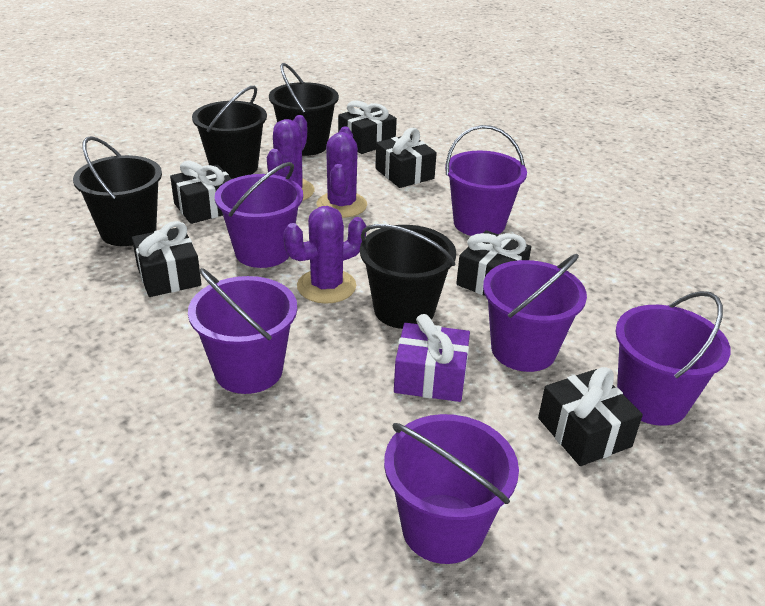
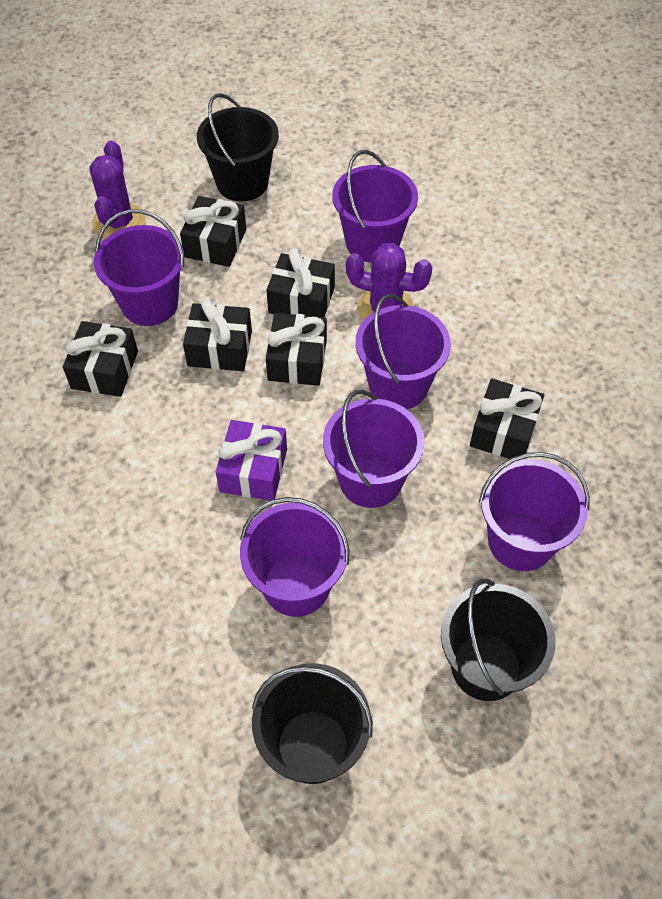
black bucket: 4 -> 3
purple cactus: 3 -> 2

